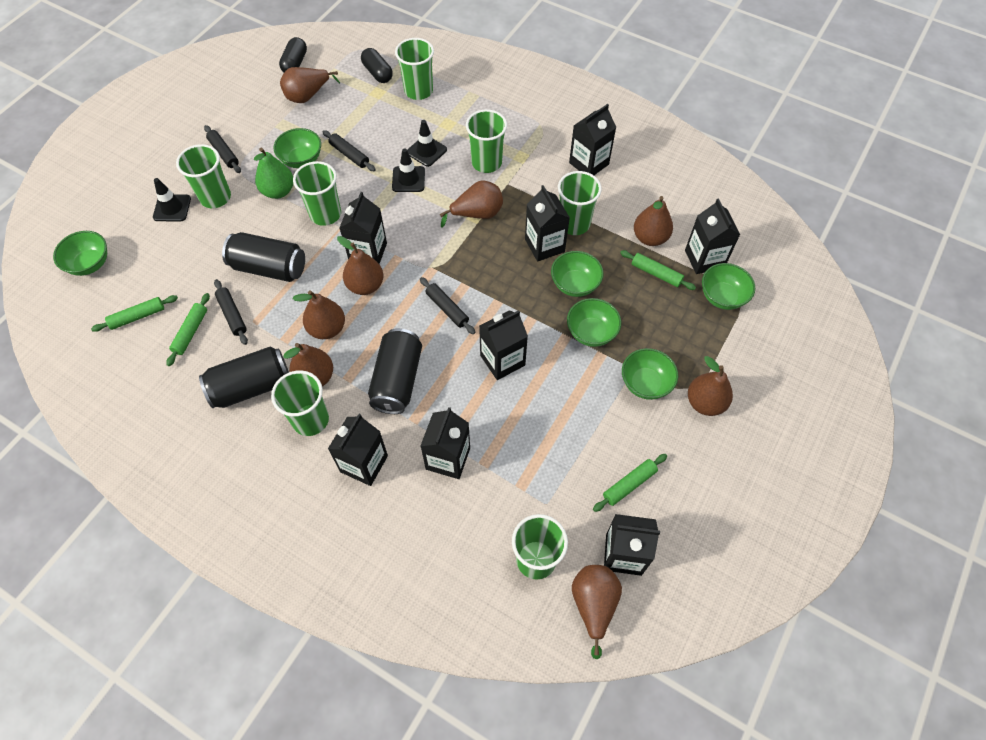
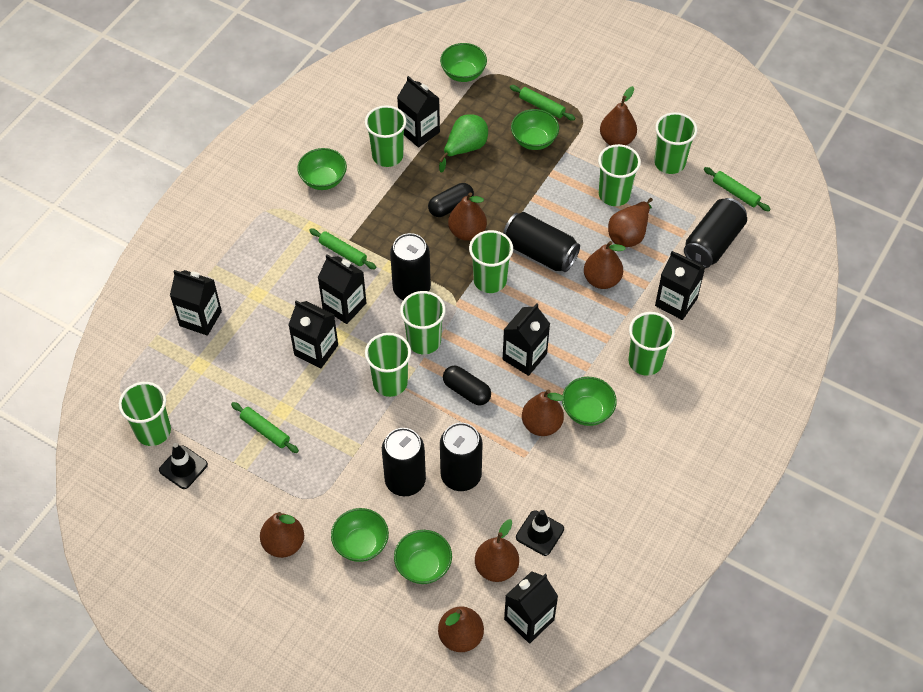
black can: 3 -> 5
black carton: 8 -> 7
black rolling pin: 4 -> 0
black traffic cone: 3 -> 2
green cup: 7 -> 8

